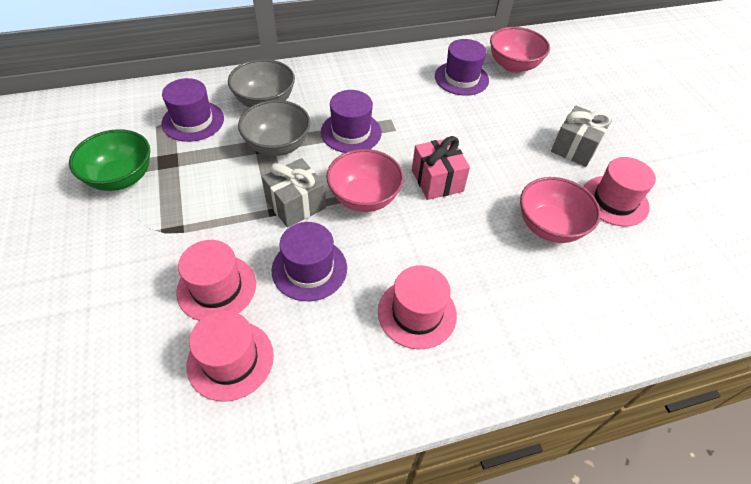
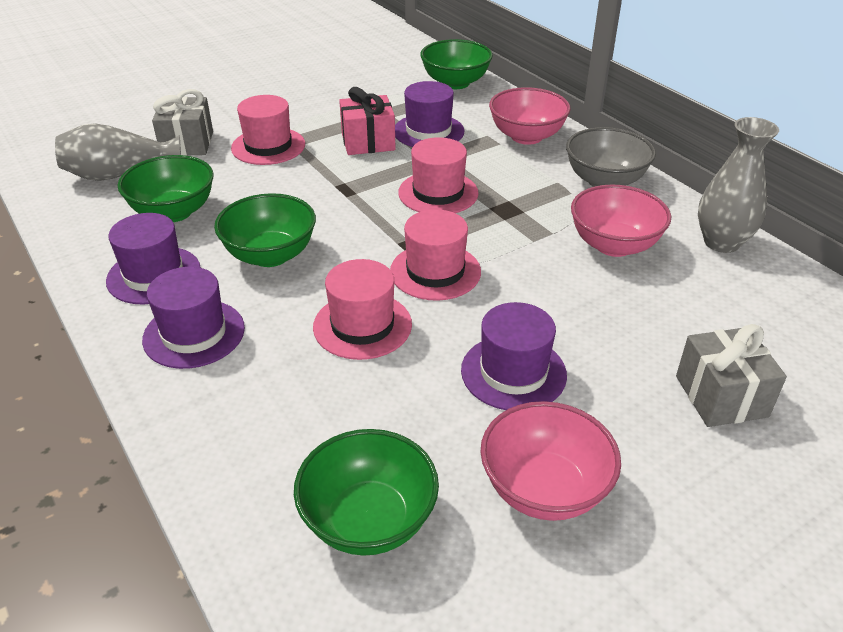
green bowl: 1 -> 4
grey bowl: 2 -> 1
grey vase: 0 -> 2

